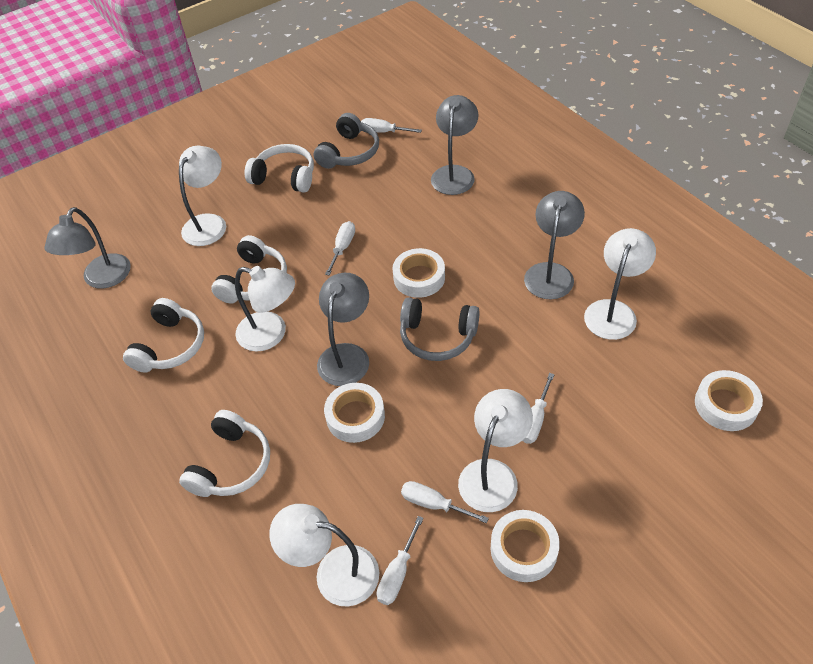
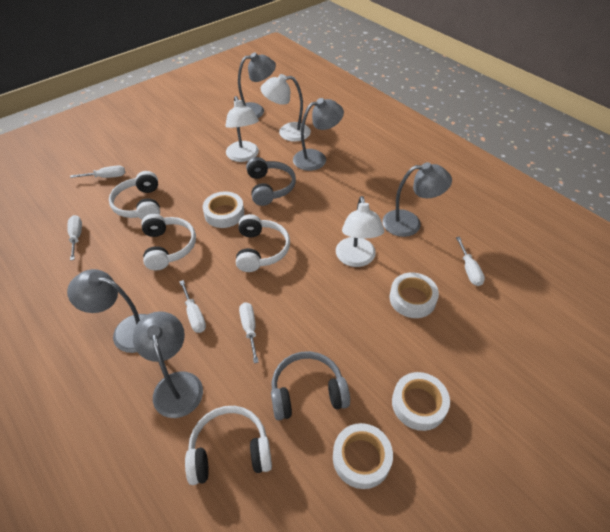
grey lamp: 4 -> 5
white lamp: 5 -> 3

